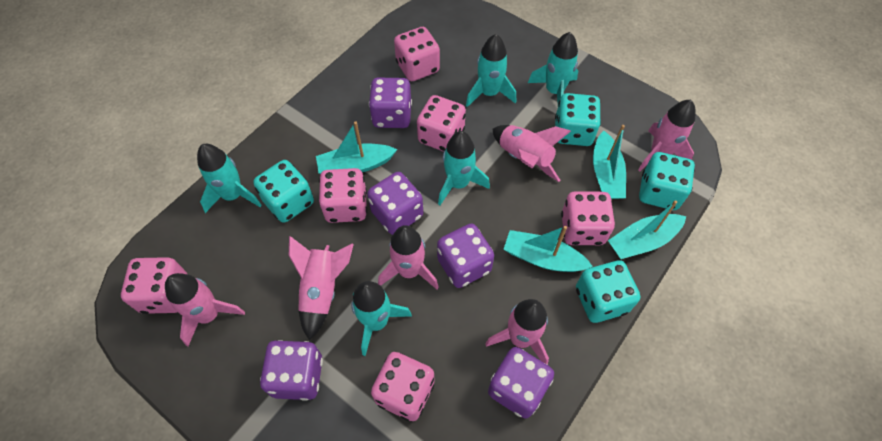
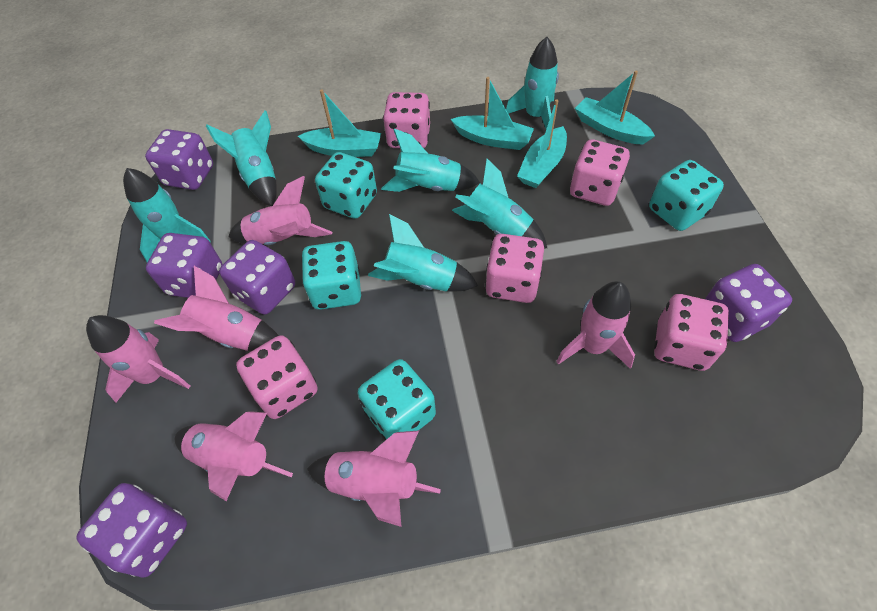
pink dice: 6 -> 5
turquoise rocket: 5 -> 6

